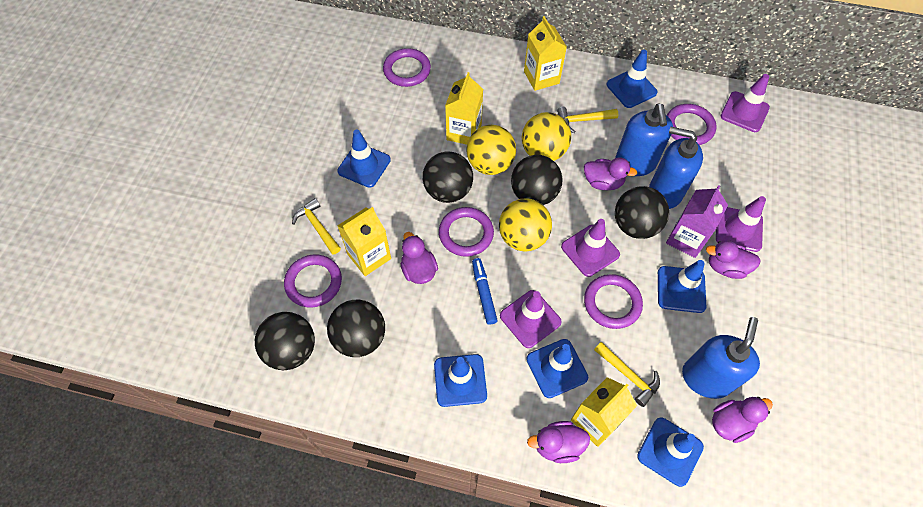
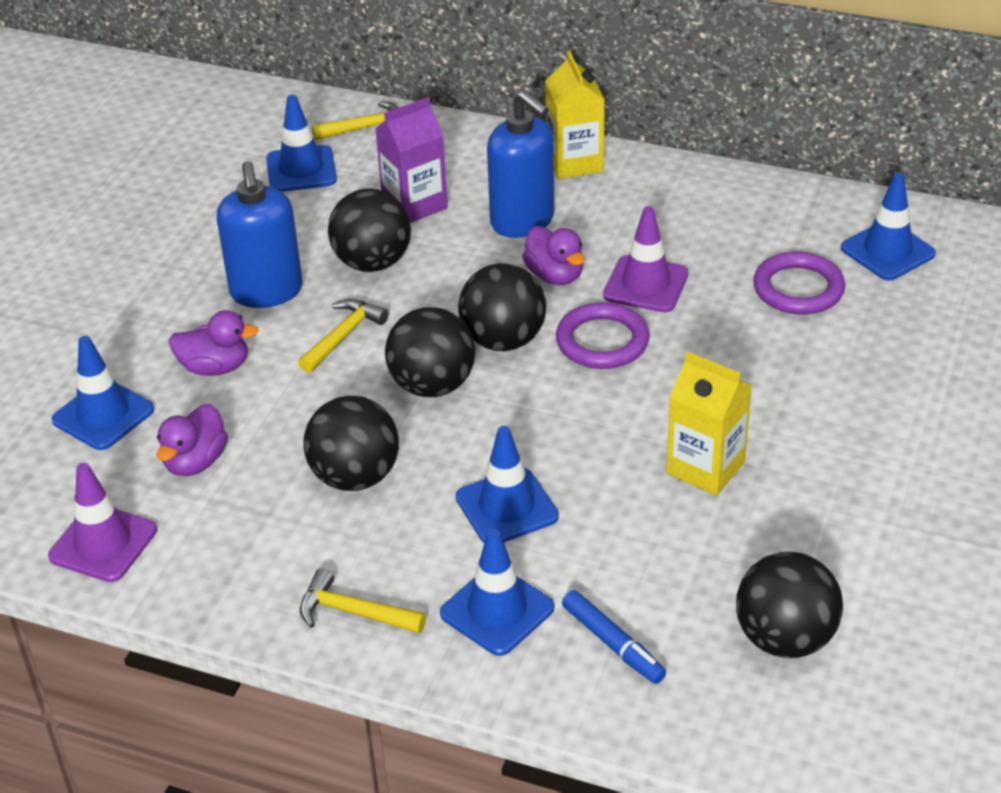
blue soap dispenser: 3 -> 2
blue traffic cone: 6 -> 5
purple duck: 5 -> 3
purple ring: 5 -> 2
purple traffic cone: 4 -> 2
yellow ball: 3 -> 0
yellow carton: 4 -> 2

